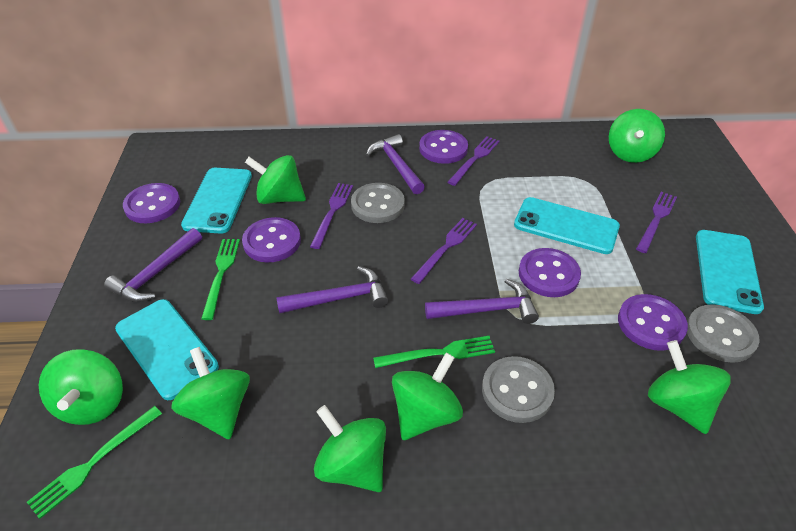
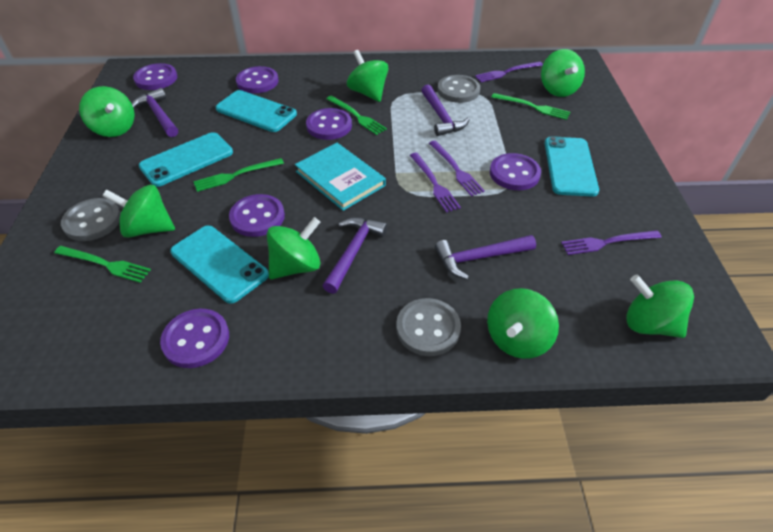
green fork: 3 -> 4
purple button: 5 -> 6
turquoise book: 0 -> 1

